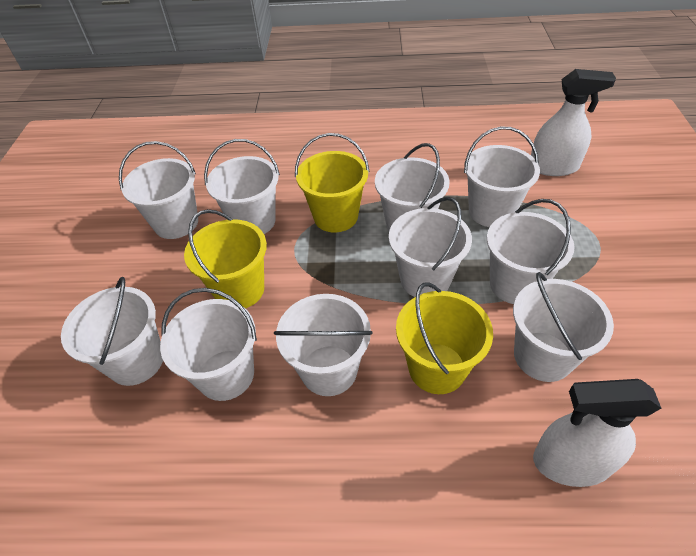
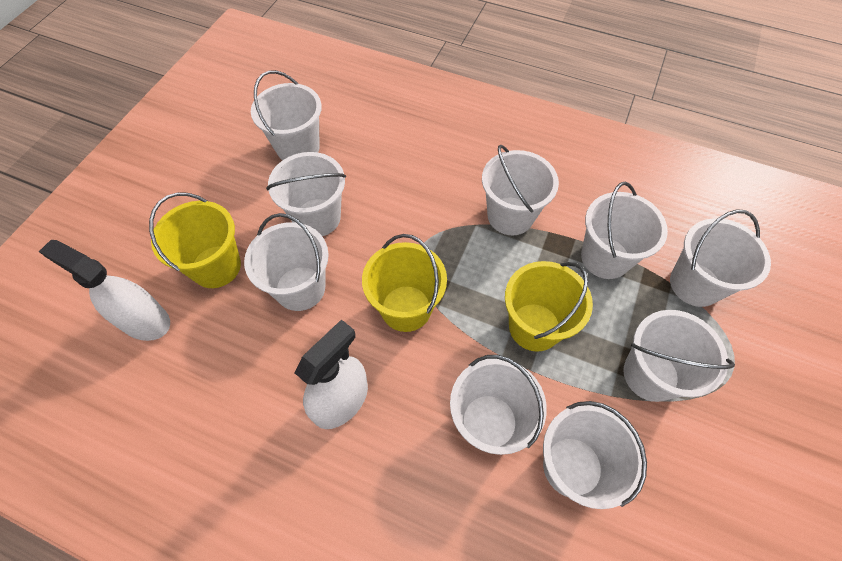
white bucket: 10 -> 9

